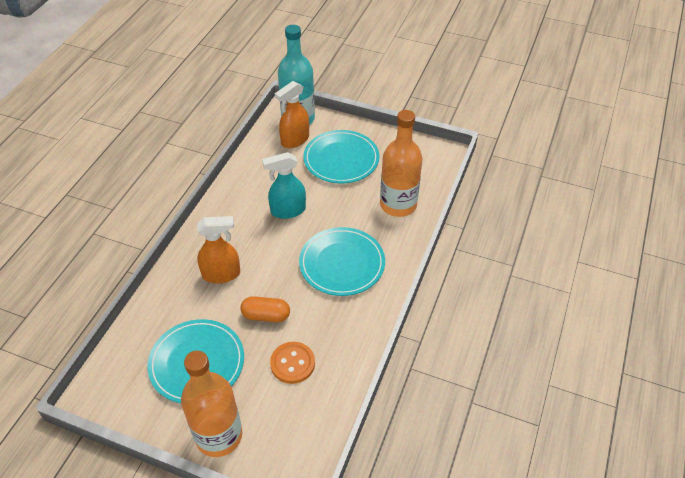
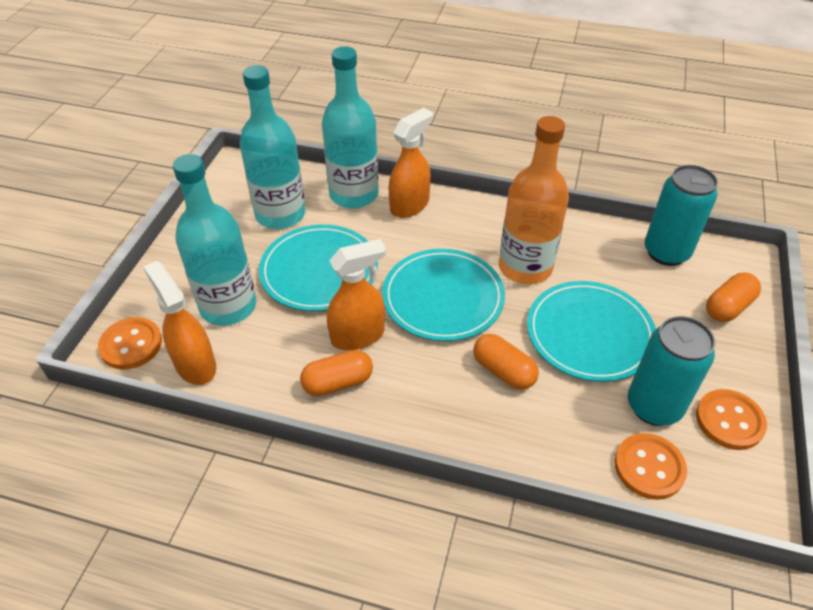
orange bottle: 2 -> 1
orange button: 1 -> 3
orange capsule: 1 -> 3
orange spray bottle: 2 -> 3
turquoise bottle: 1 -> 3
turquoise can: 0 -> 2
turquoise spray bottle: 1 -> 0

